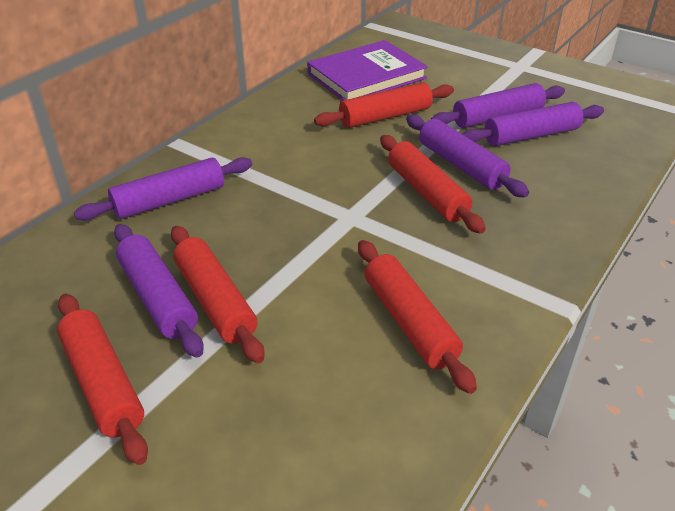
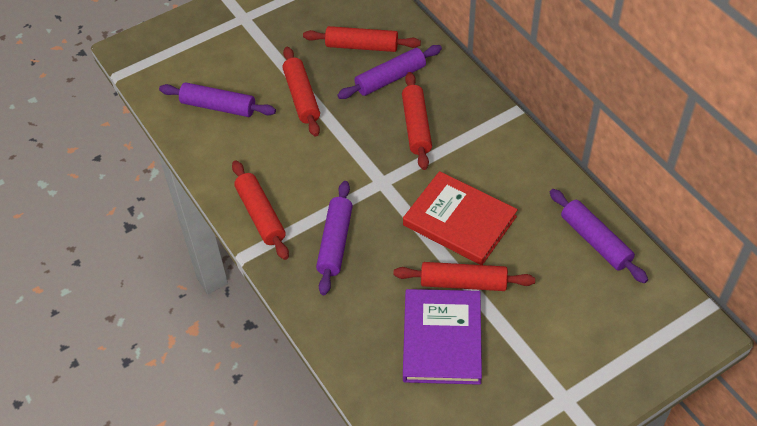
purple rolling pin: 5 -> 4
red book: 0 -> 1

